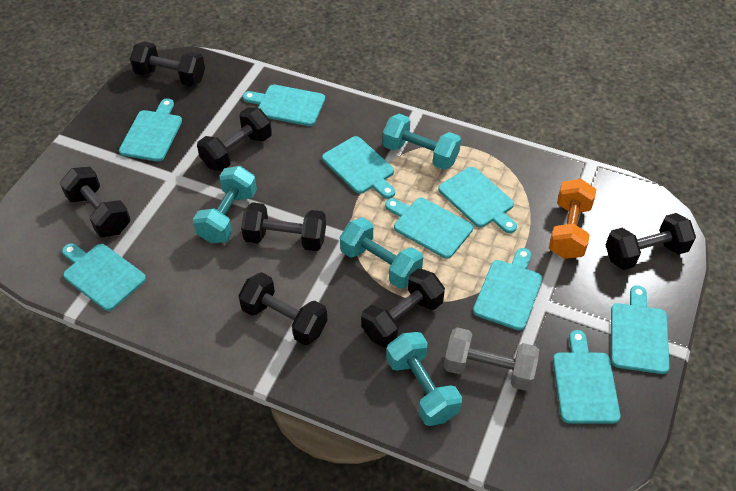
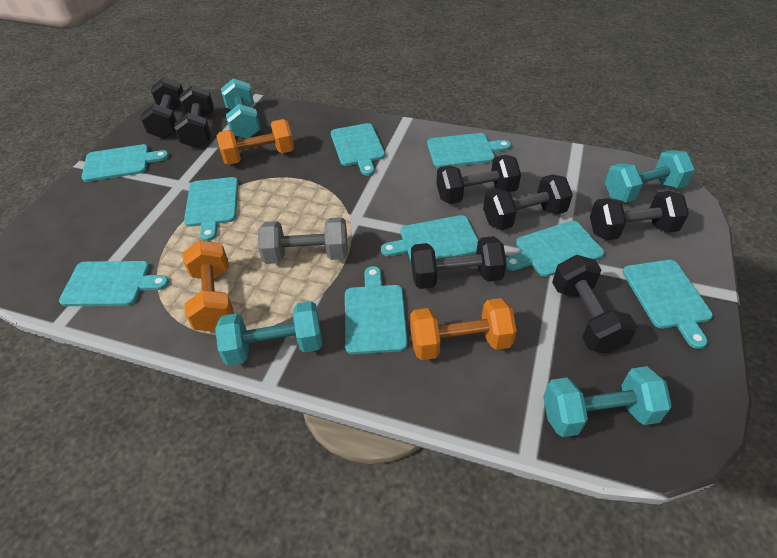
orange dumbbell: 1 -> 3

